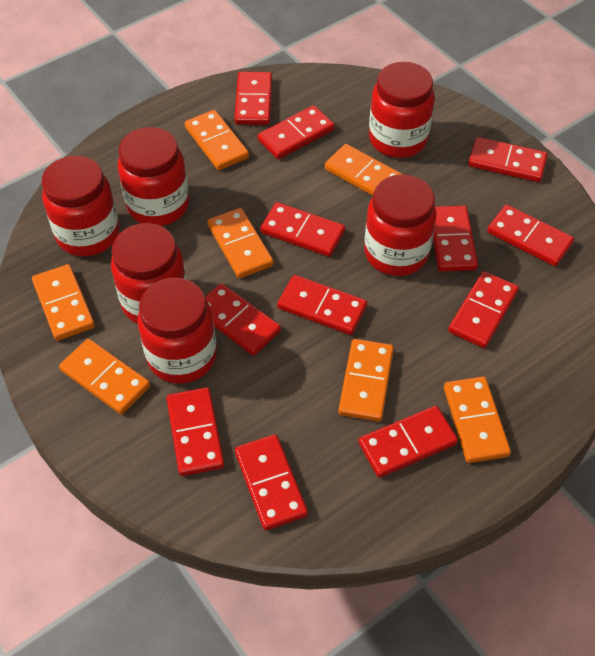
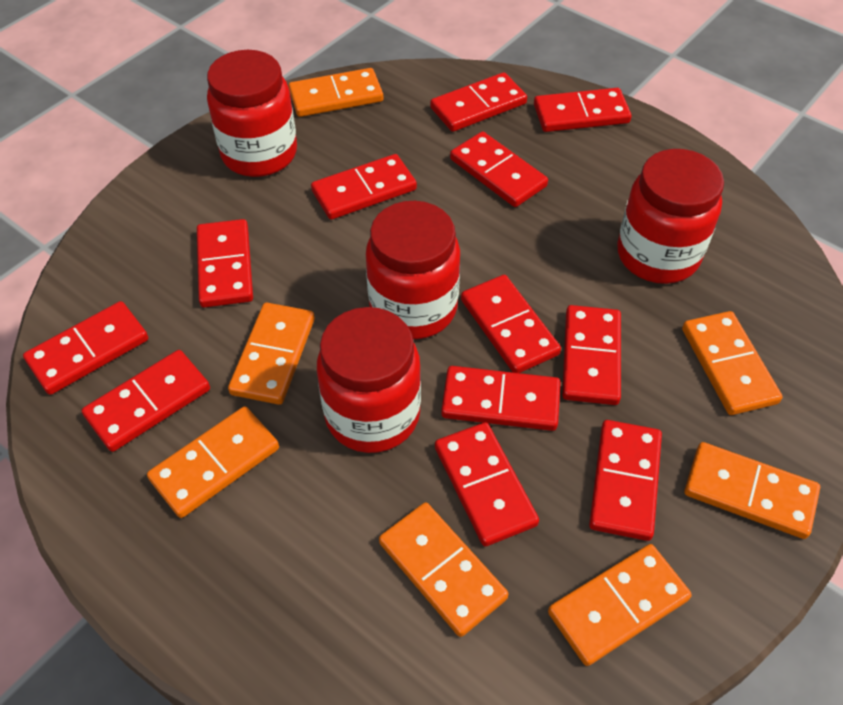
red jar: 6 -> 4

